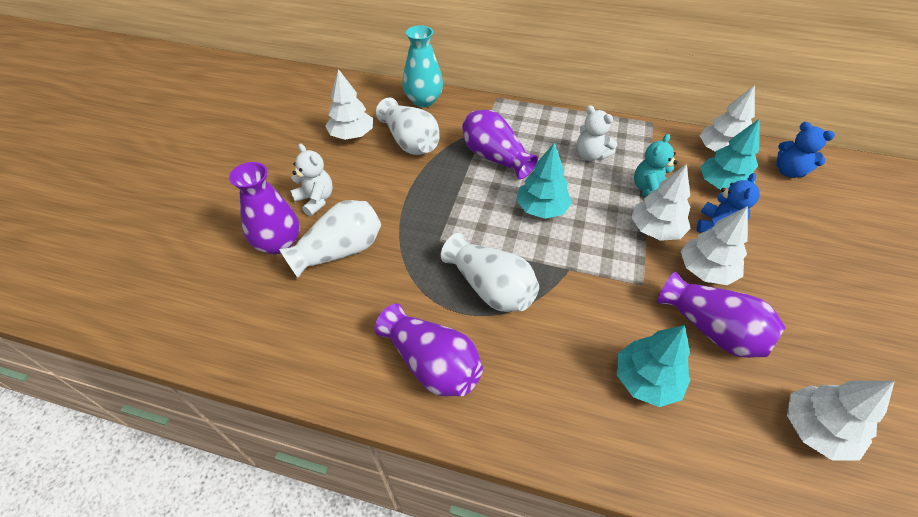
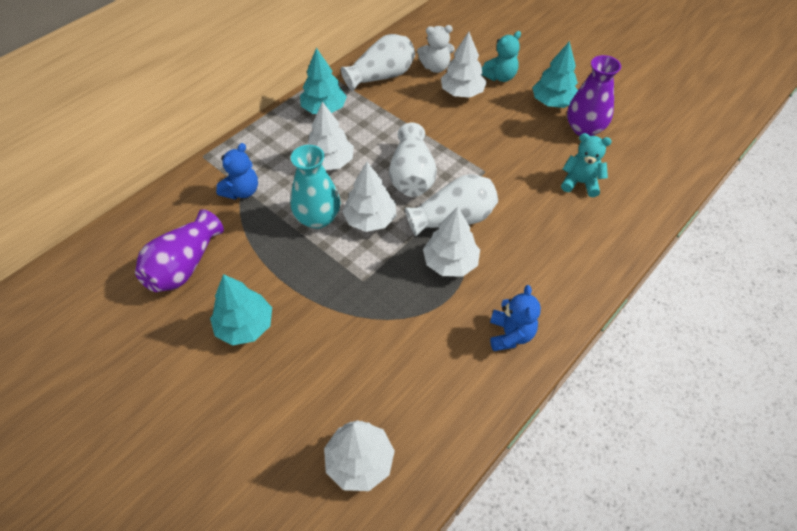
purple vase: 4 -> 2
turquoise teddy bear: 1 -> 2
white teddy bear: 2 -> 1

